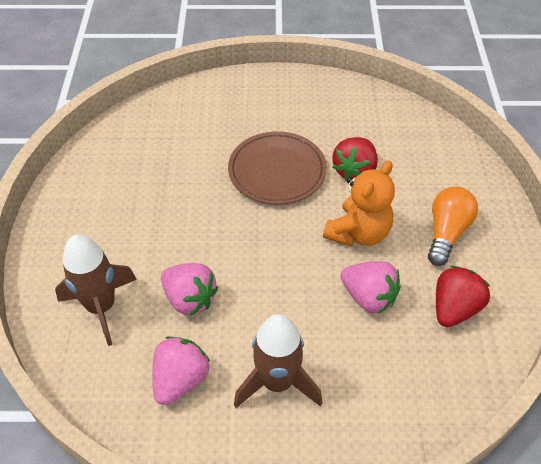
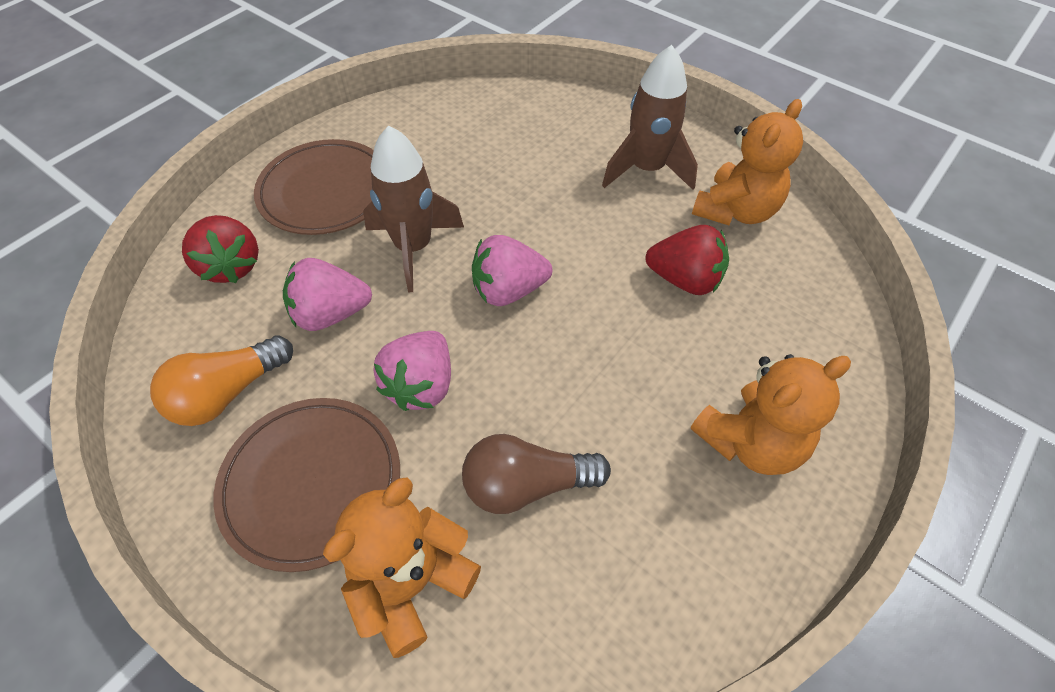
brown light bulb: 0 -> 1
brown plate: 1 -> 2
orange teddy bear: 1 -> 3

